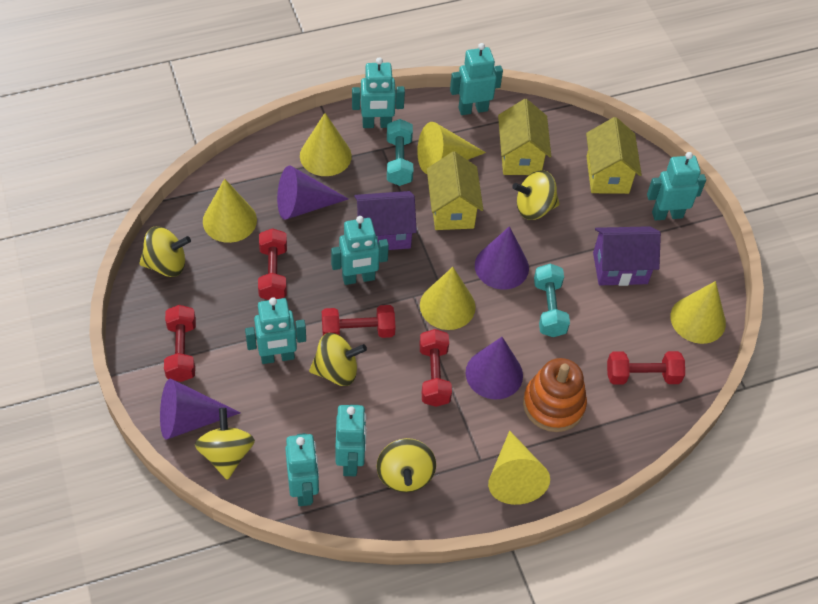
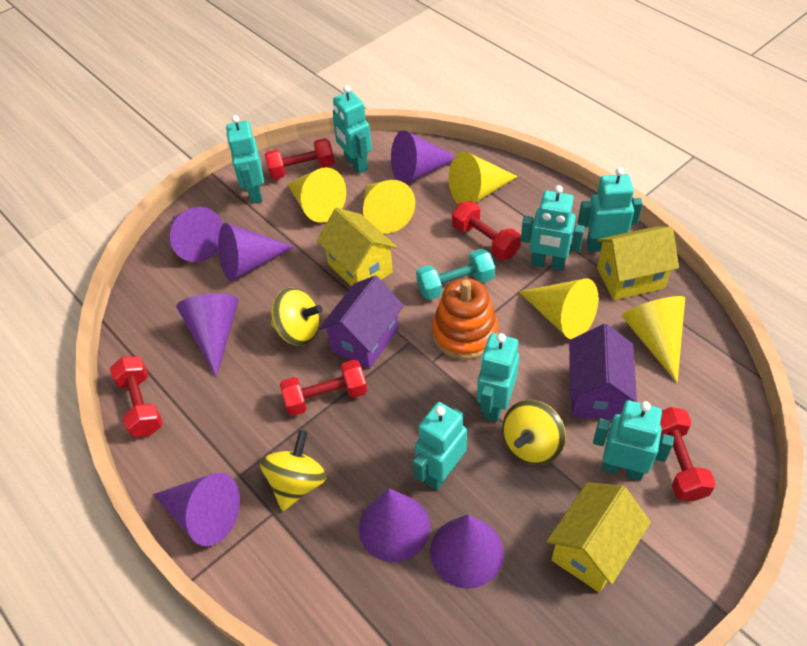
purple cone: 4 -> 7
turquoise dumbbell: 2 -> 1
yellow cone: 6 -> 5
yellow spinning top: 5 -> 3

